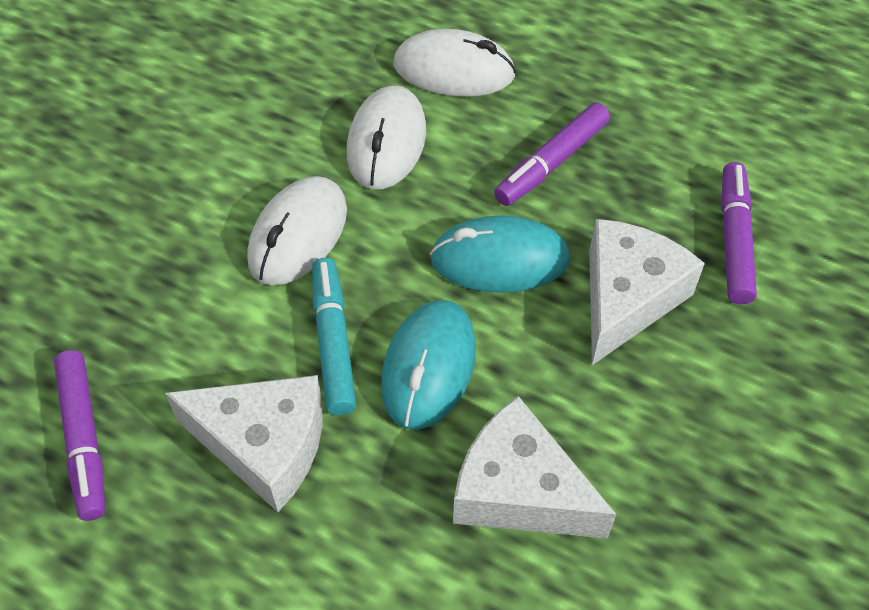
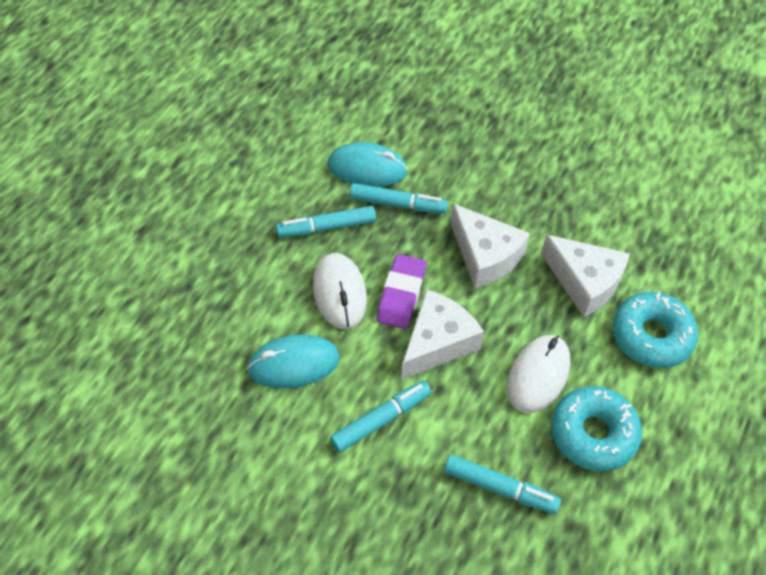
purple eraser: 0 -> 1
purple marker: 3 -> 0
turquoise donut: 0 -> 2
turquoise marker: 1 -> 4
white mouse: 3 -> 2

